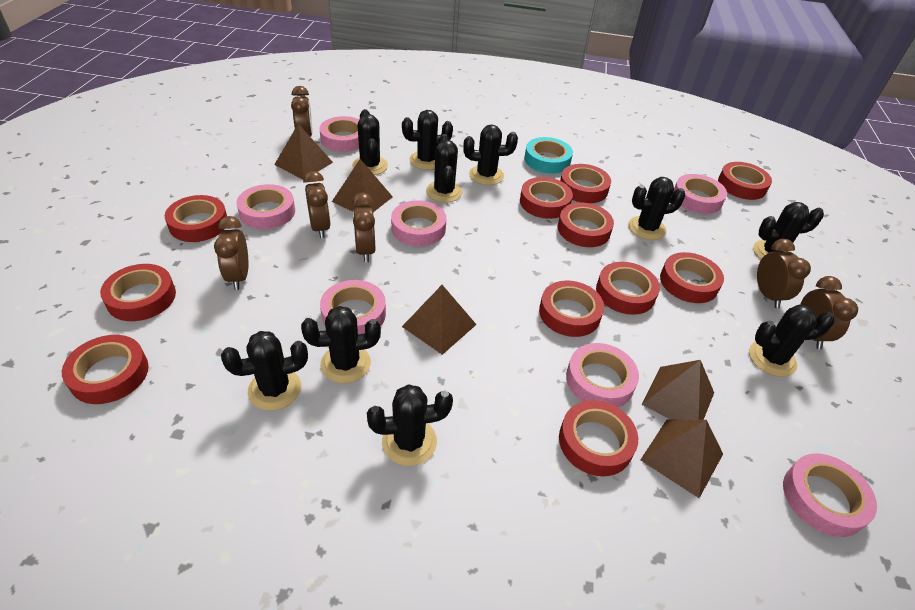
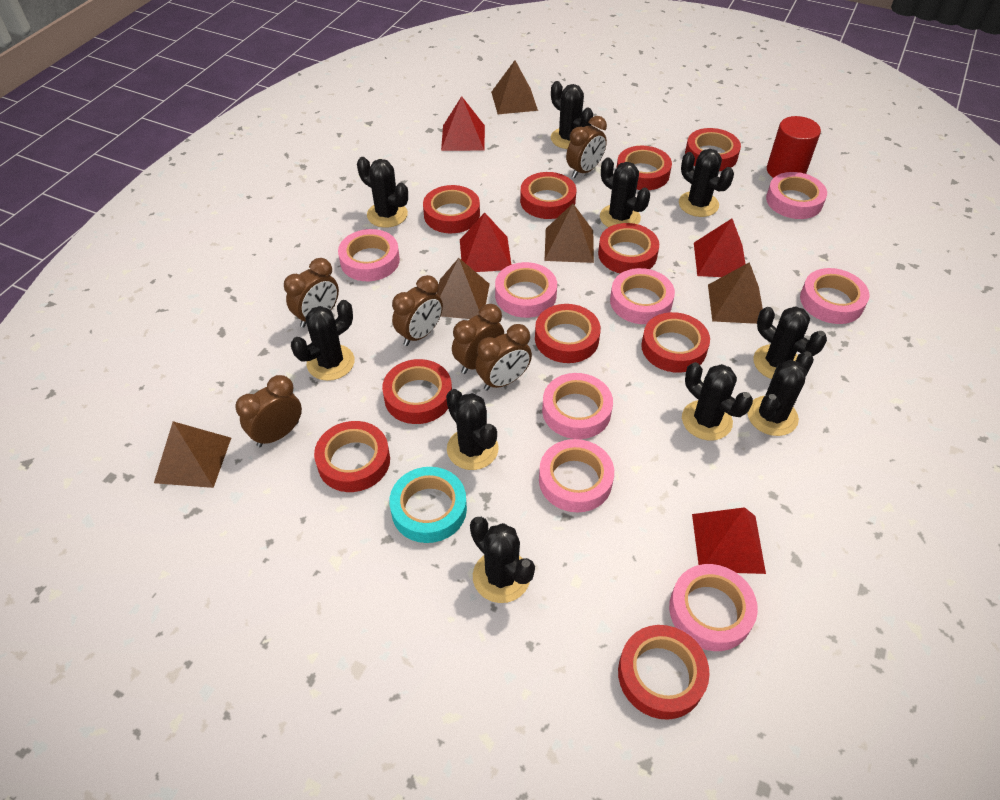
pink tape: 7 -> 8
red cylinder: 0 -> 1
red pyramid: 0 -> 4
red tape: 11 -> 10

